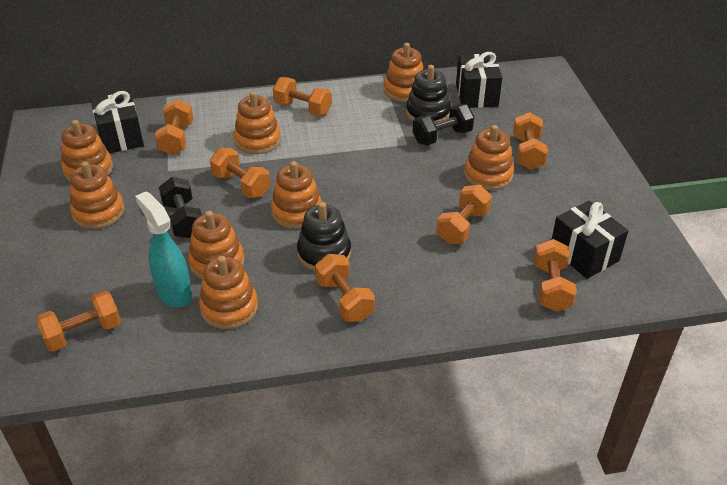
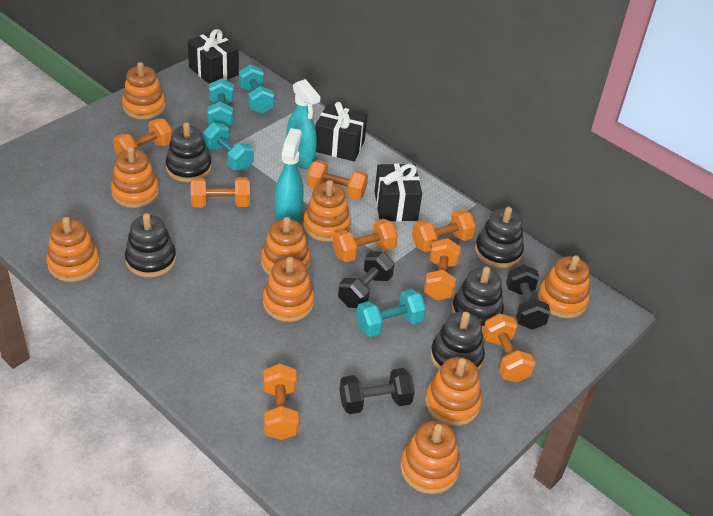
black dumbbell: 2 -> 3
black stacking toy: 2 -> 5
orange stacking toy: 8 -> 9
turquoise dumbbell: 0 -> 4
turquoise spray bottle: 1 -> 2

